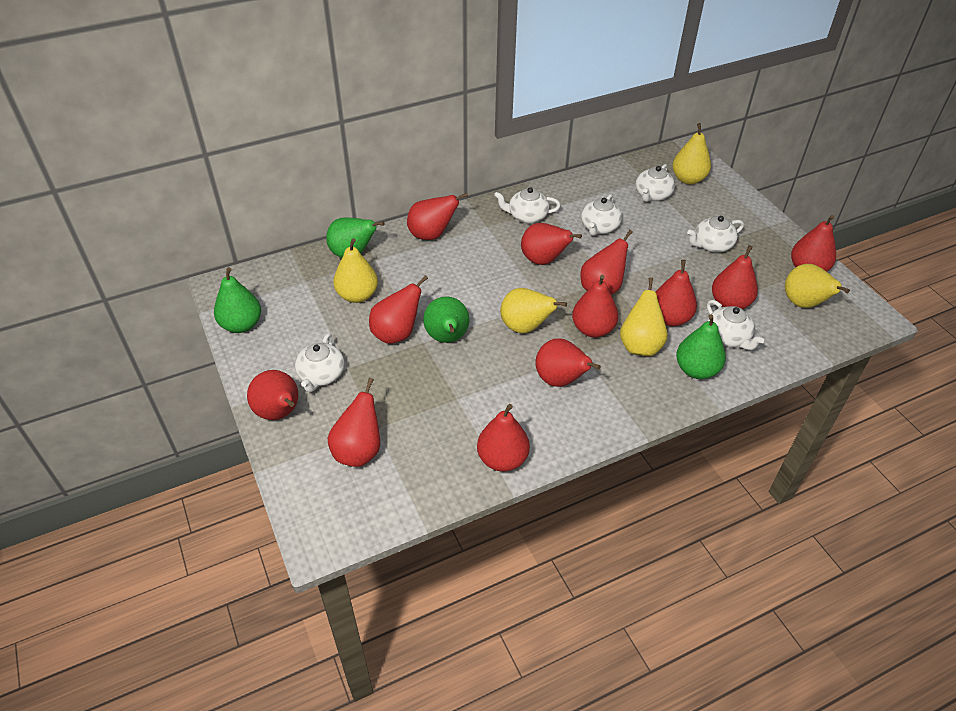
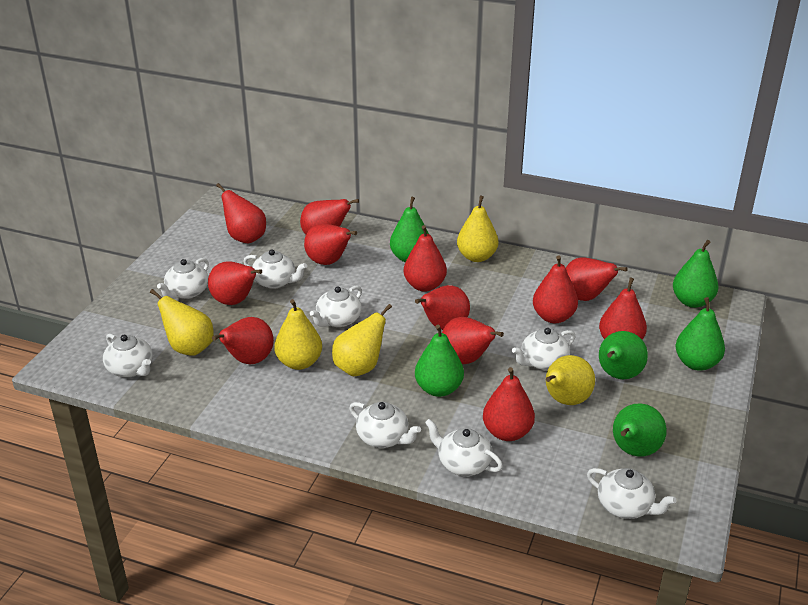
green pear: 4 -> 6
white teapot: 6 -> 8

